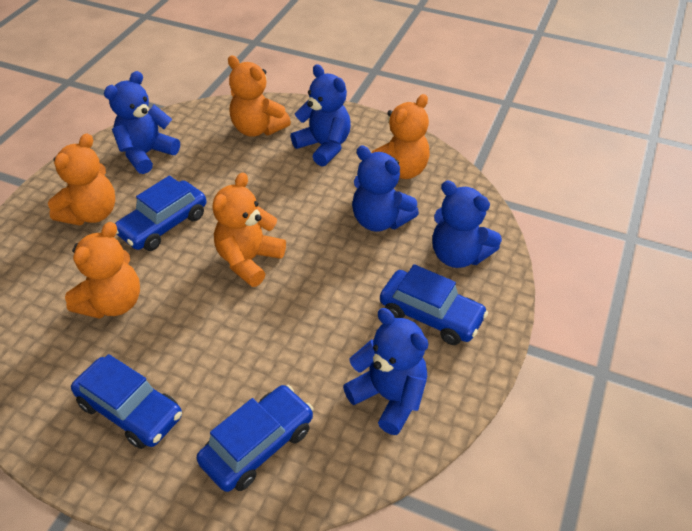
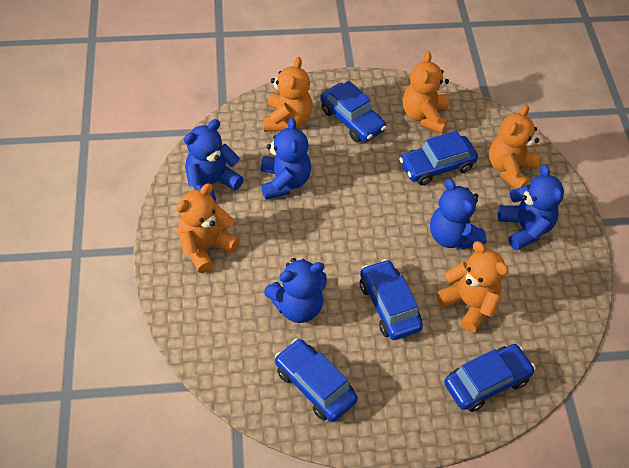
blue car: 4 -> 5

